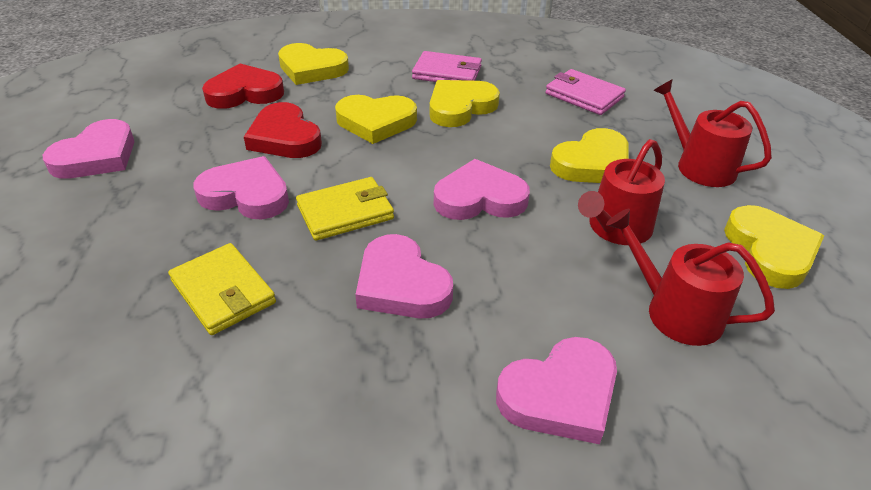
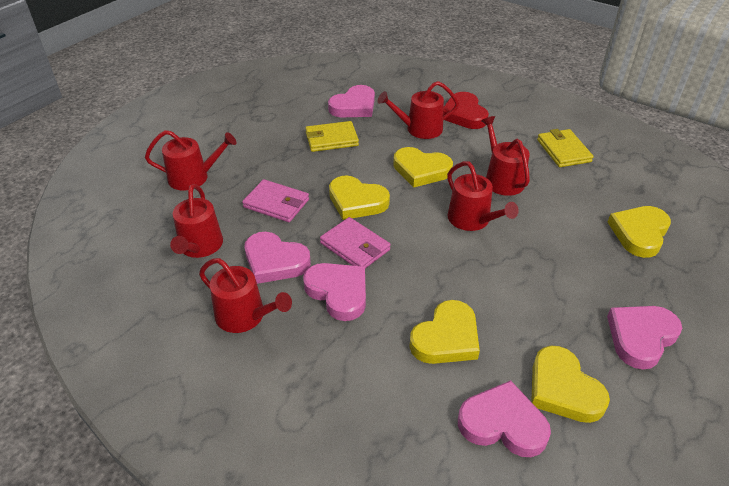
red heart: 2 -> 1
red watering can: 3 -> 6

